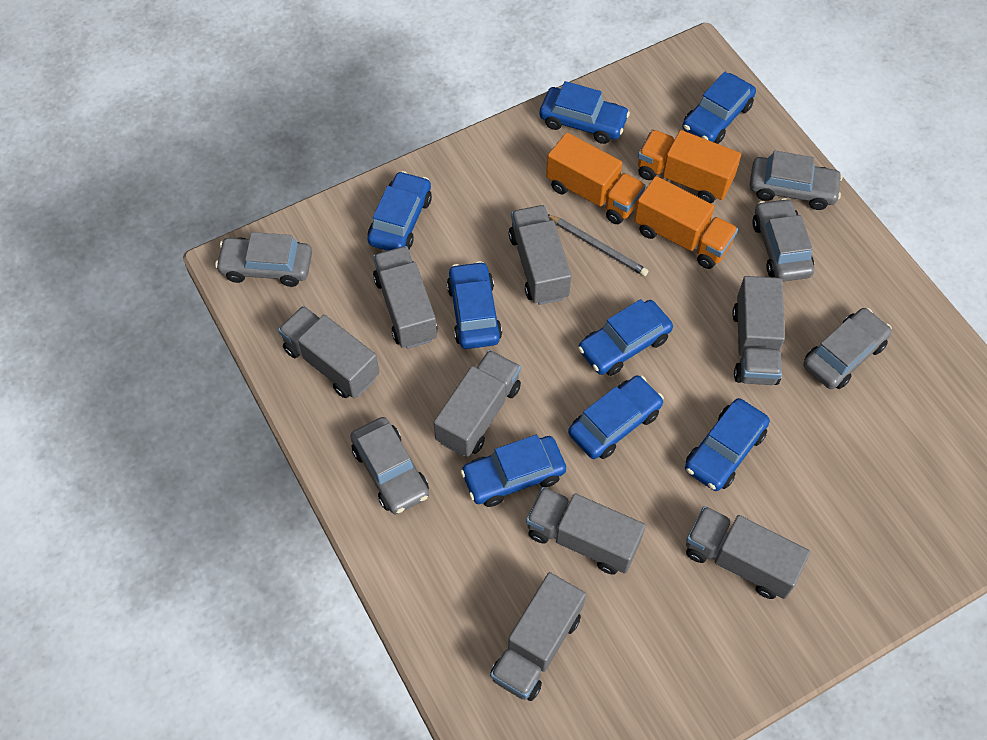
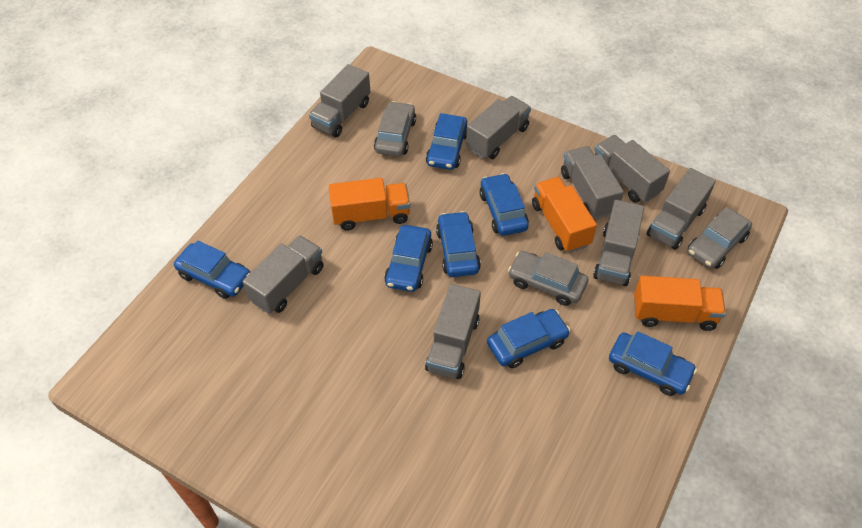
blue car: 8 -> 7
grey car: 5 -> 3
grey pencil: 1 -> 0

